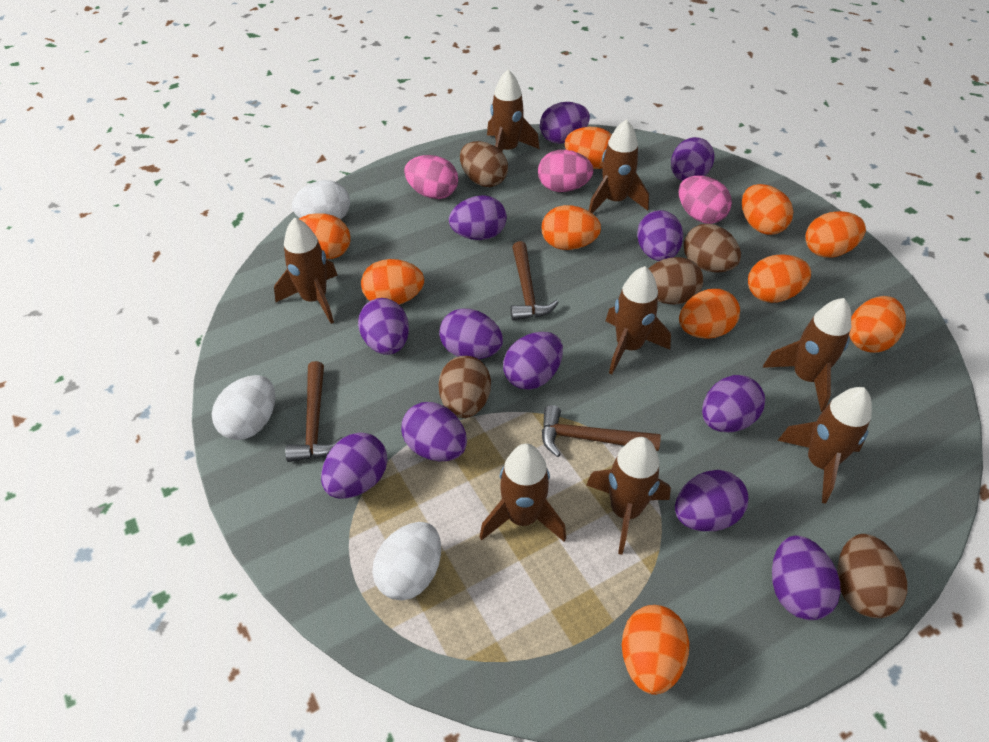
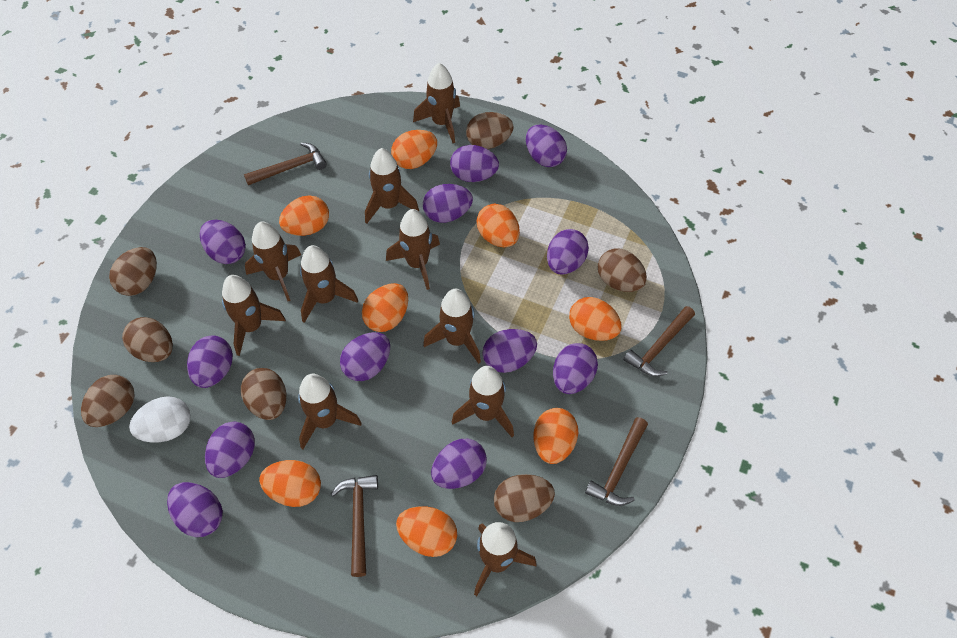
brown egg: 5 -> 7
brown hammer: 3 -> 4
brown rocket: 8 -> 10
orange egg: 10 -> 8
pink egg: 3 -> 0
white egg: 3 -> 1

